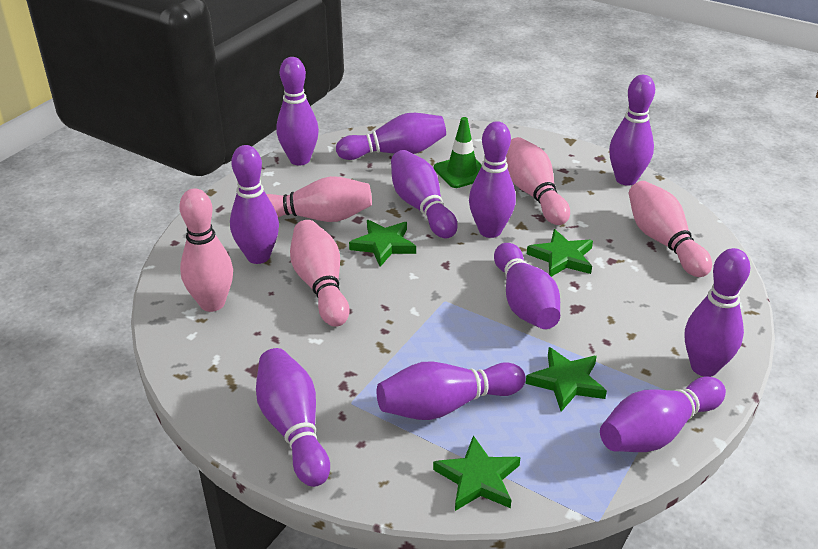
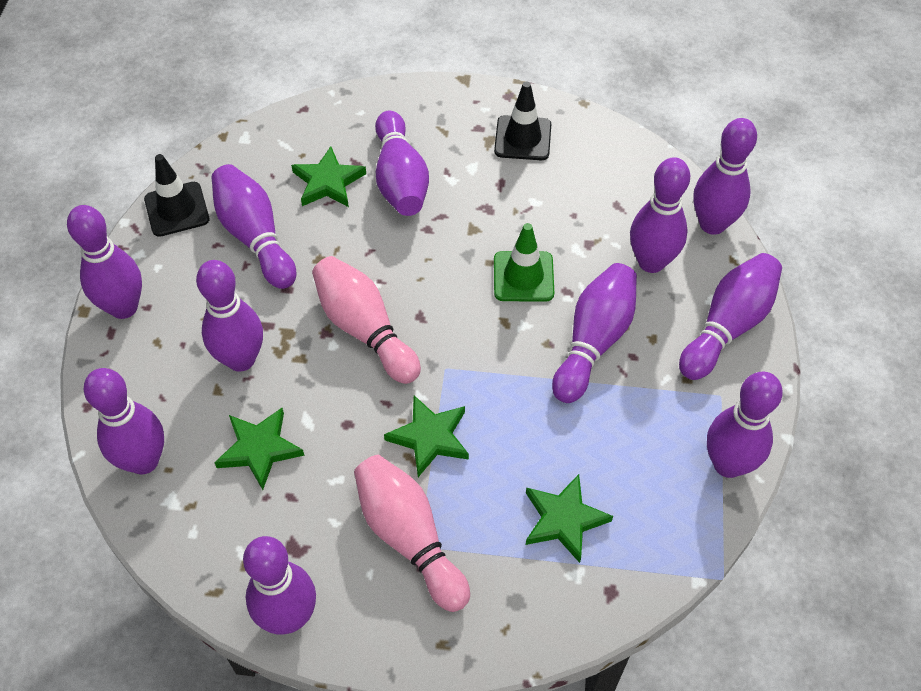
black traffic cone: 0 -> 2
pink bowling pin: 5 -> 2

